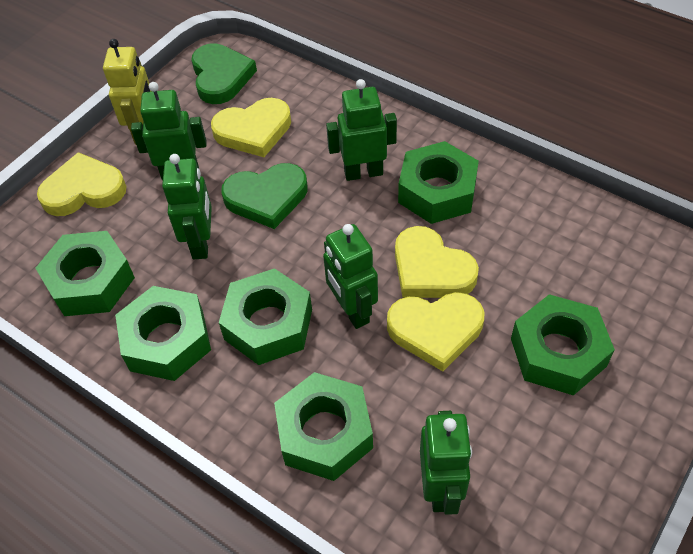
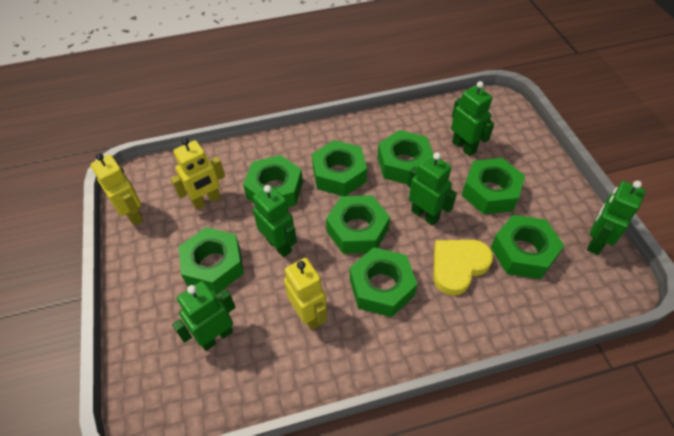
green heart: 2 -> 0
green nut: 6 -> 8
yellow heart: 4 -> 1
yellow robot: 1 -> 3

